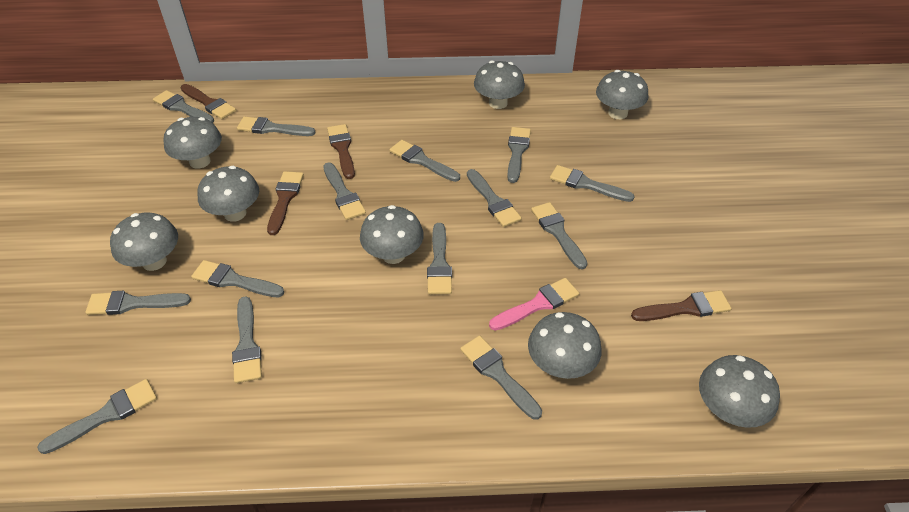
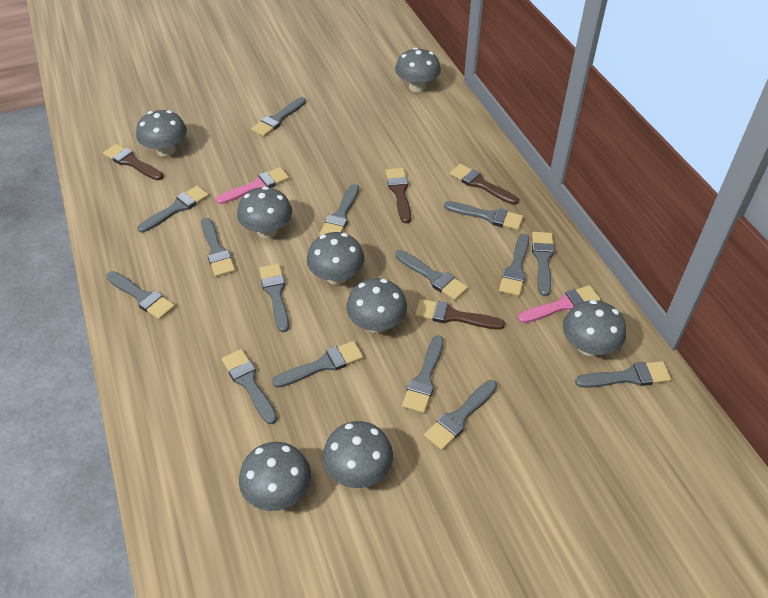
grey brush: 14 -> 15
pink brush: 1 -> 2

